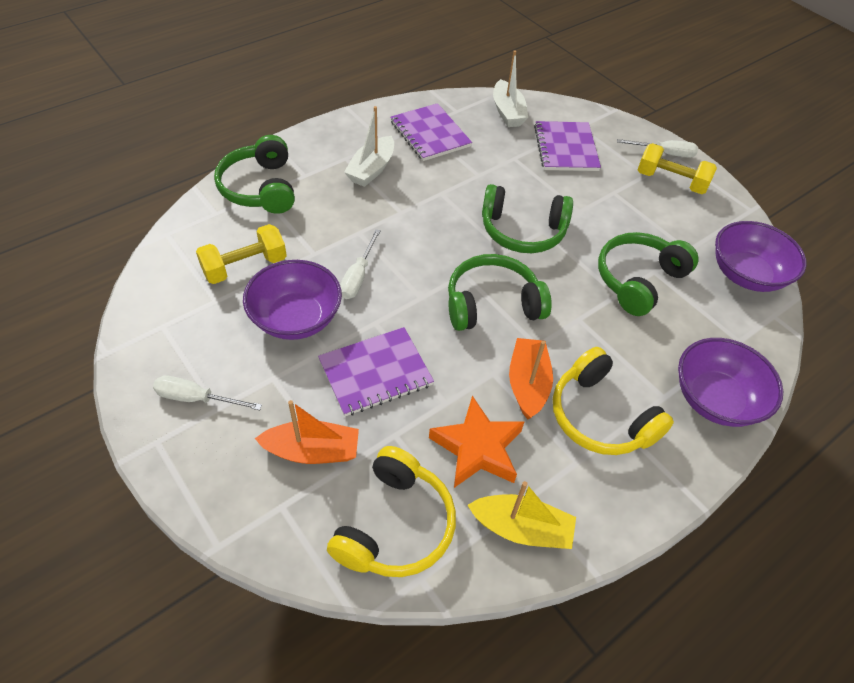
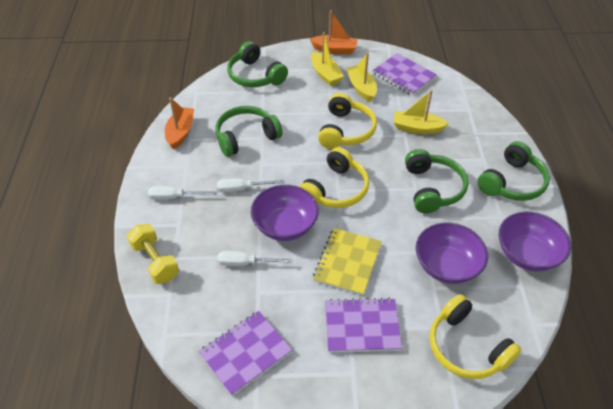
orange star: 1 -> 0
white boat: 2 -> 0
yellow boat: 1 -> 3
yellow dumbbell: 2 -> 1
yellow headphones: 2 -> 3
yellow notebook: 0 -> 1

